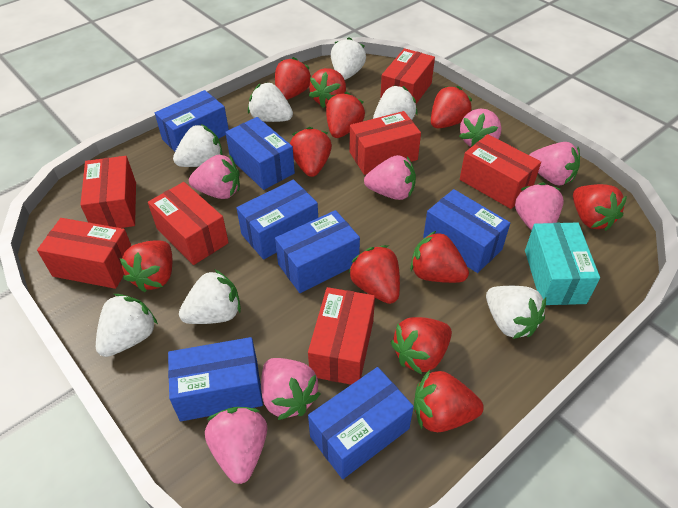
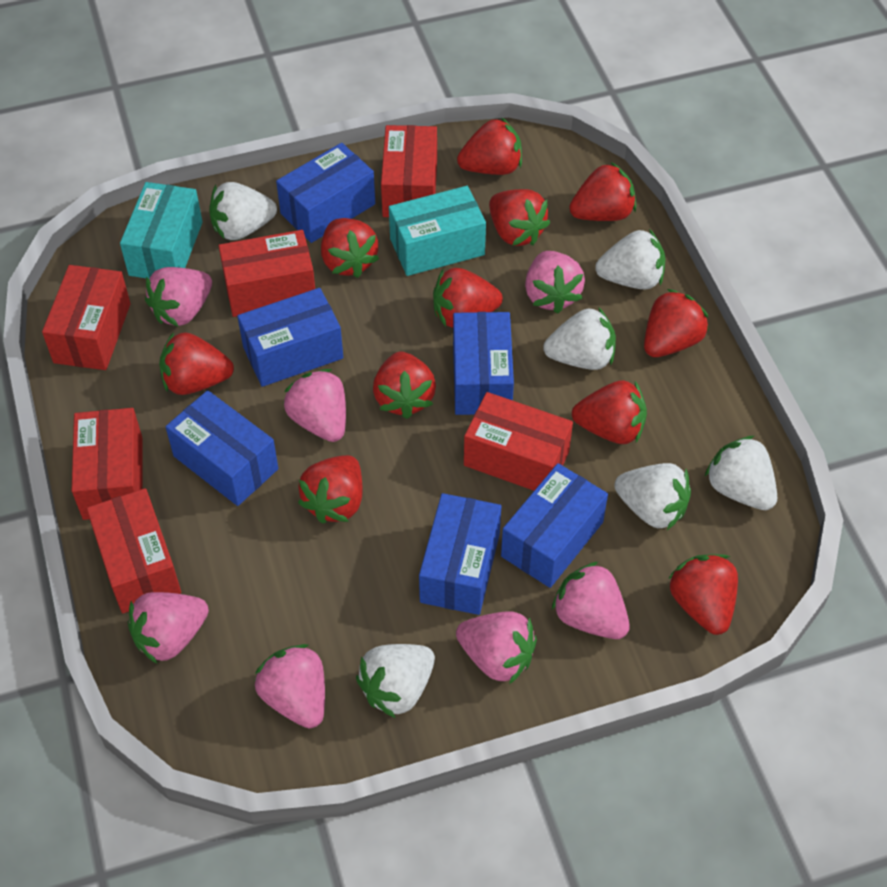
blue box: 7 -> 6
red box: 7 -> 6
turquoise box: 1 -> 2
white strawberry: 7 -> 6

